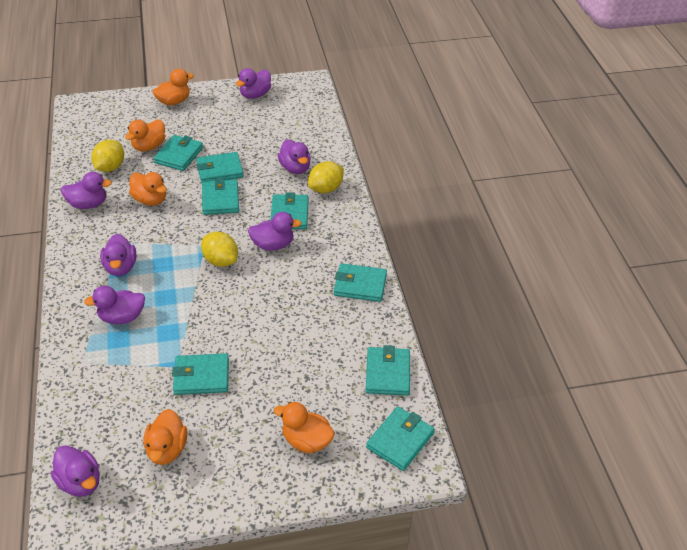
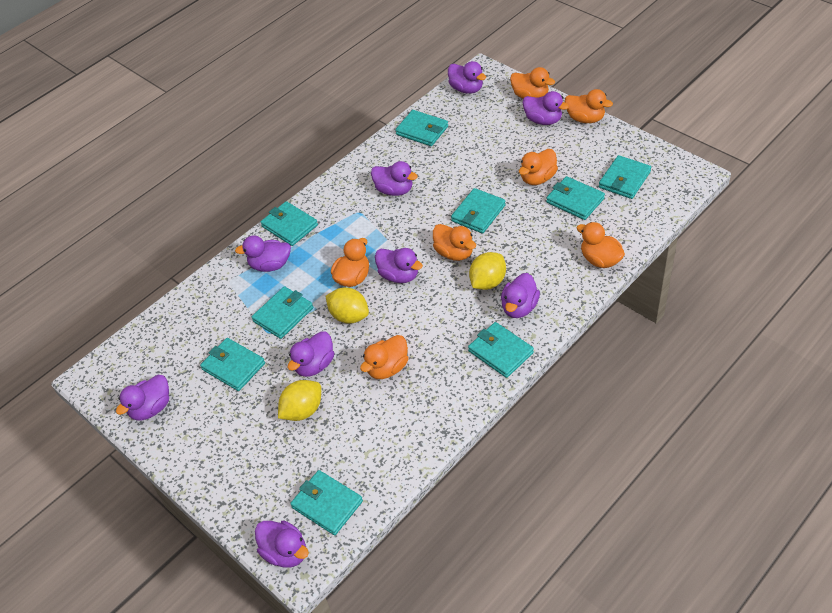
orange duck: 5 -> 7
purple duck: 7 -> 9
turquoise wallet: 8 -> 9

